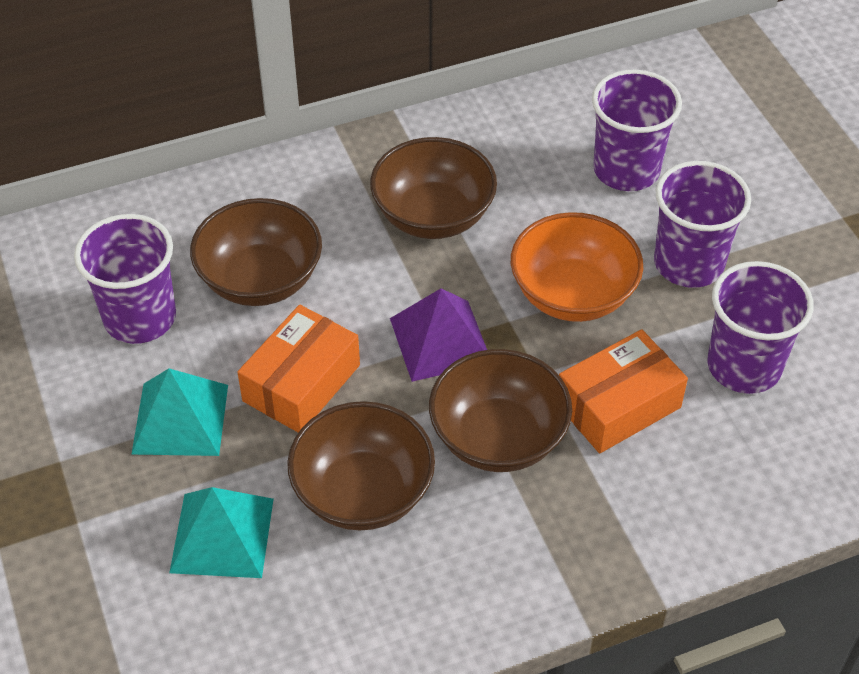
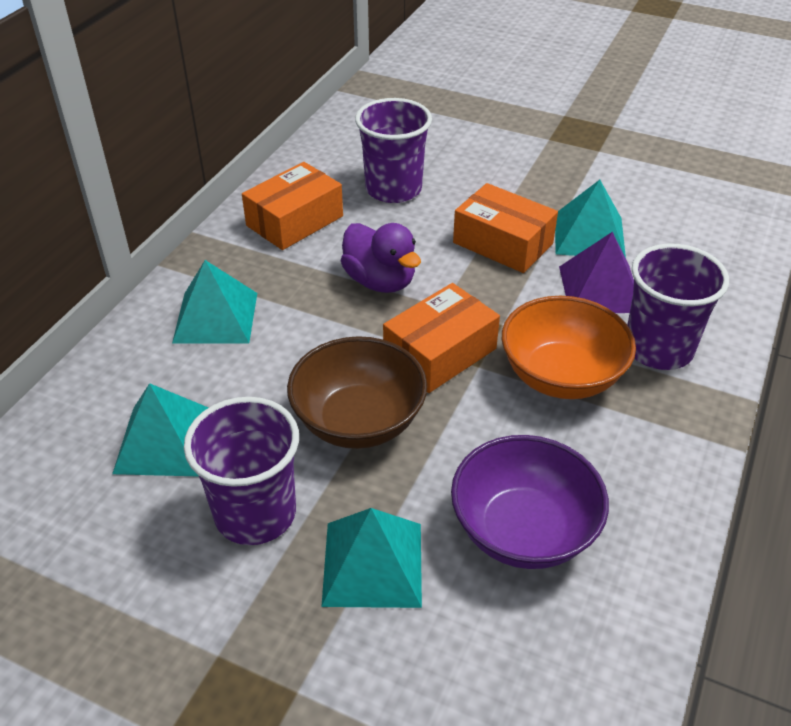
brown bowl: 4 -> 1
orange box: 2 -> 3
purple bowl: 0 -> 1
purple cup: 4 -> 3
purple duck: 0 -> 1
turquoise pyramid: 2 -> 4

